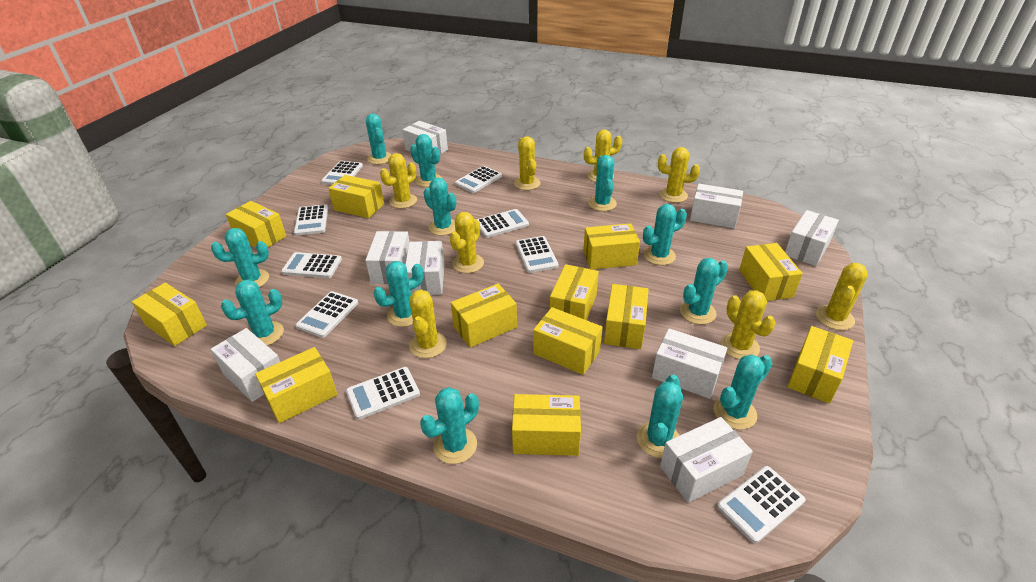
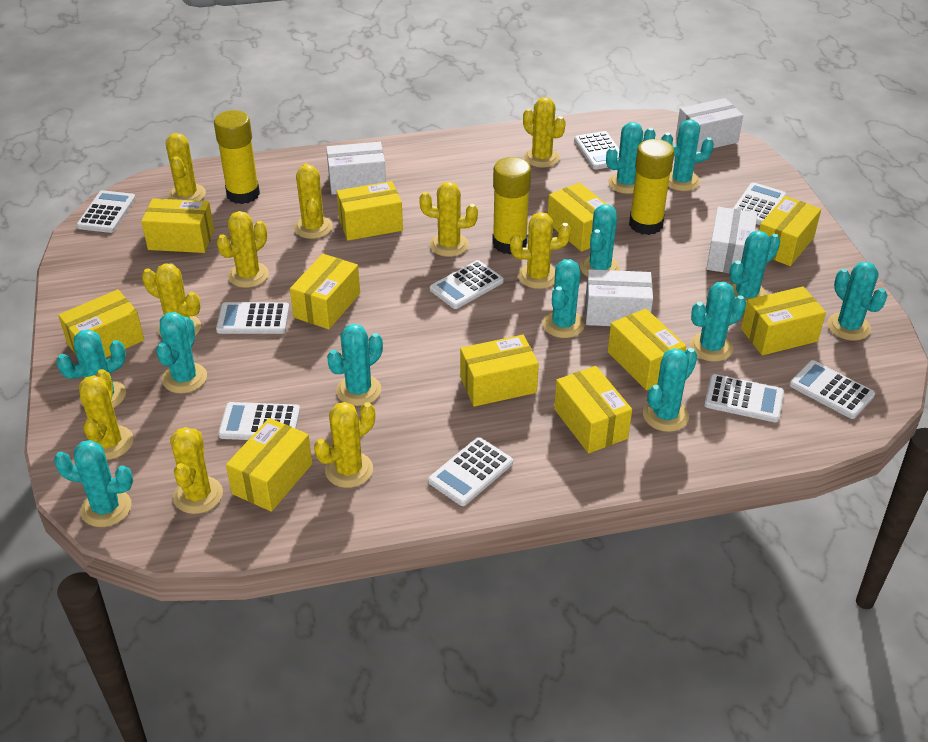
white box: 8 -> 4
yellow box: 12 -> 11
yellow cactus: 8 -> 10
yellow glue stick: 0 -> 3

